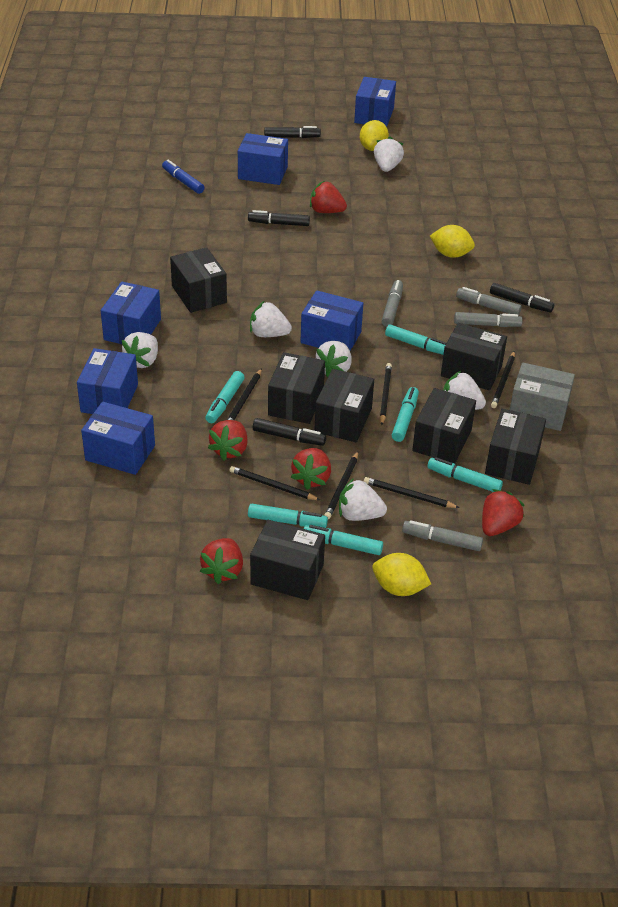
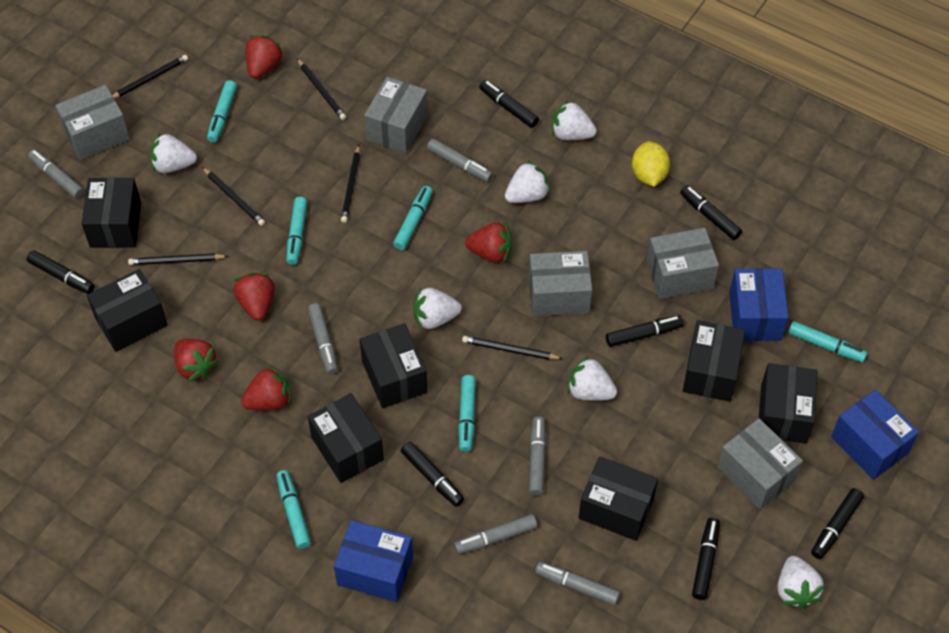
black marker: 4 -> 7
blue box: 6 -> 3
blue marker: 1 -> 0
grey box: 1 -> 5
grey marker: 4 -> 6
yellow lemon: 3 -> 1

